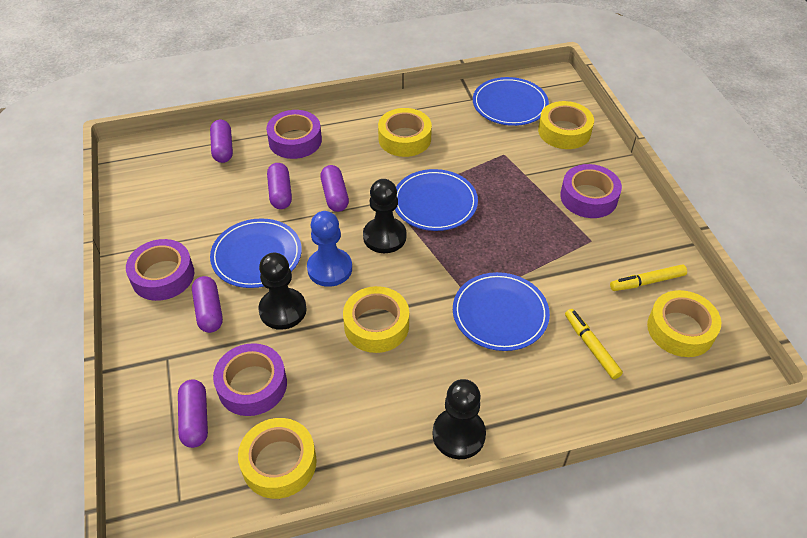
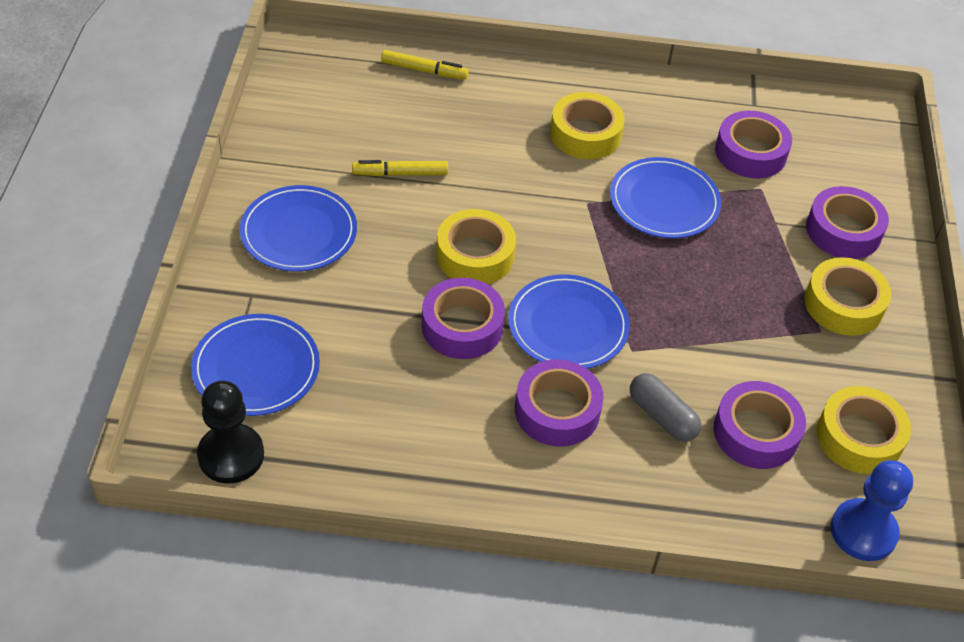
black pawn: 3 -> 1
grey capsule: 0 -> 1
purple capsule: 5 -> 0
purple tape: 4 -> 5
yellow tape: 5 -> 4

